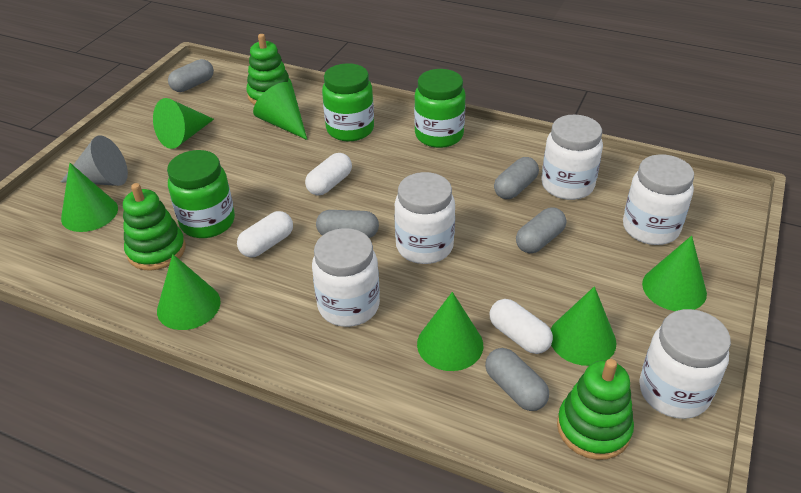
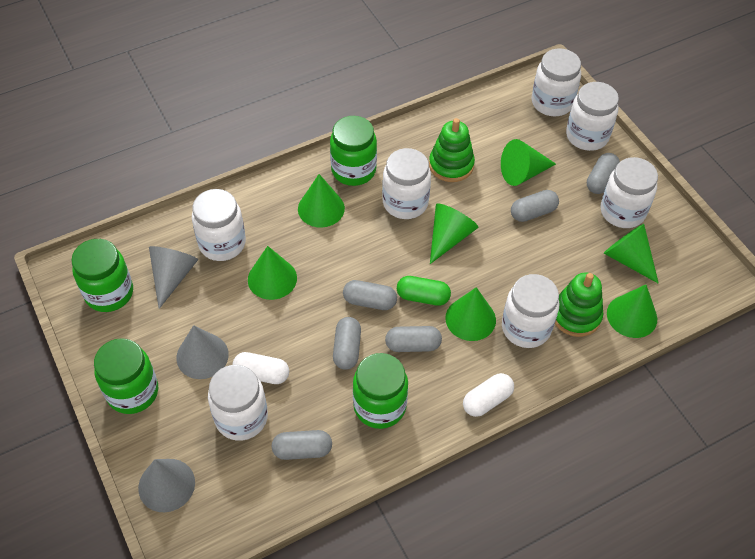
green capsule: 0 -> 1
green jar: 3 -> 4
green stacking toy: 3 -> 2
grey capsule: 5 -> 6
grey cone: 1 -> 3
white capsule: 3 -> 2
white jar: 5 -> 7

